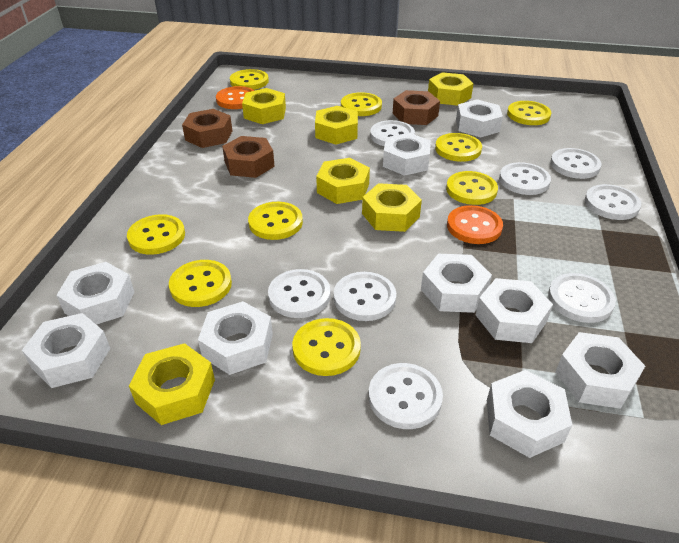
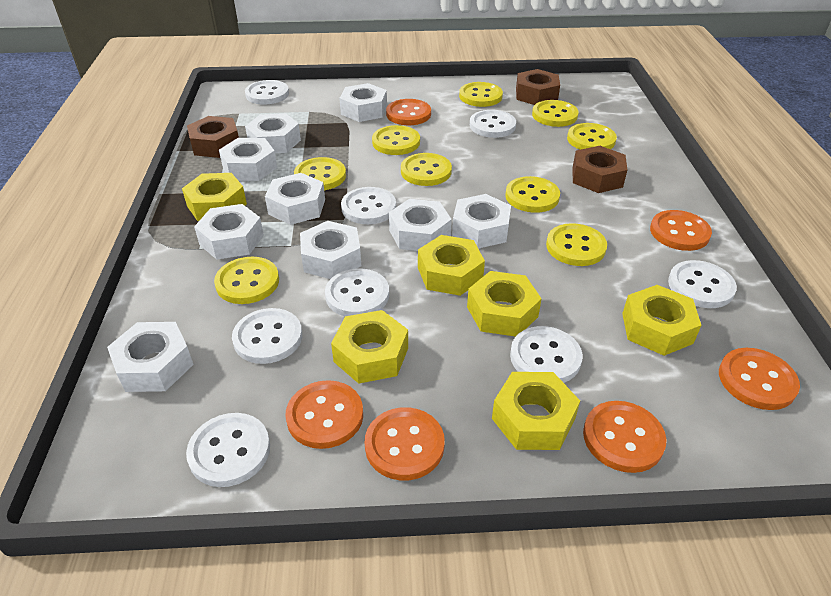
orange button: 2 -> 6

